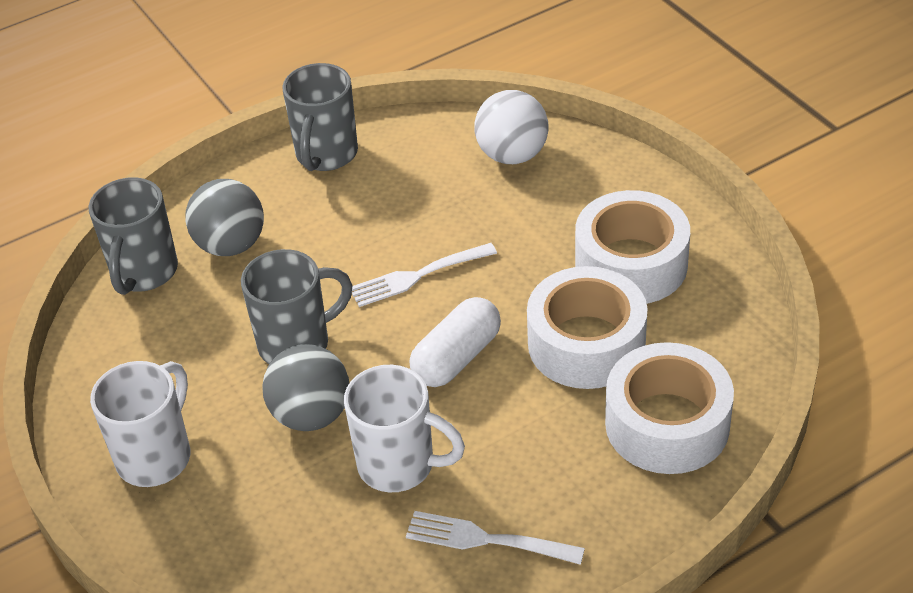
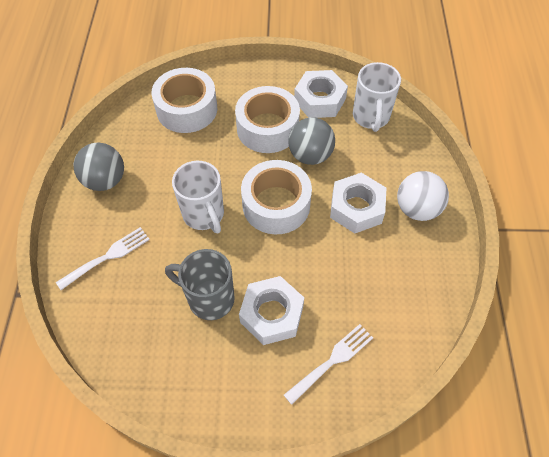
grey mug: 3 -> 1
white capsule: 1 -> 0
white nut: 0 -> 3

